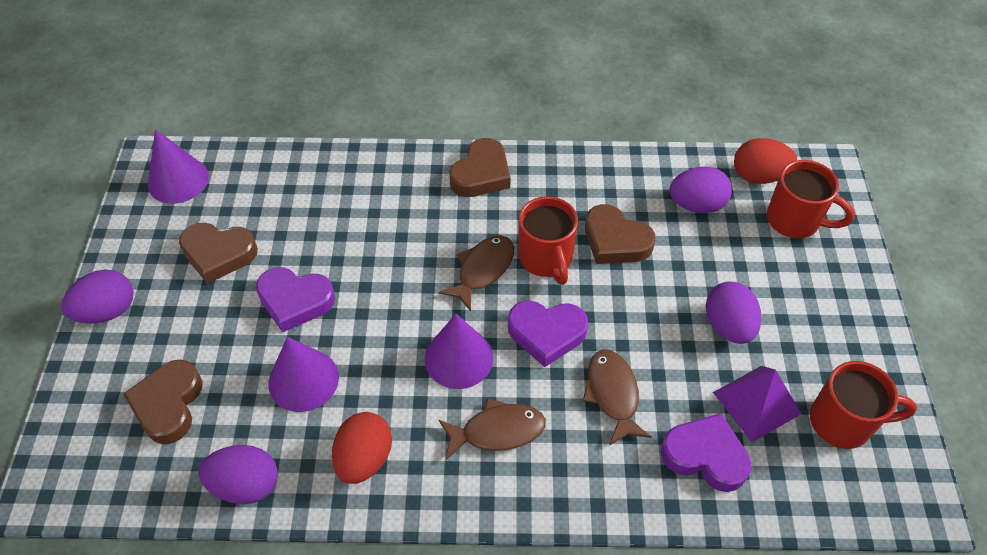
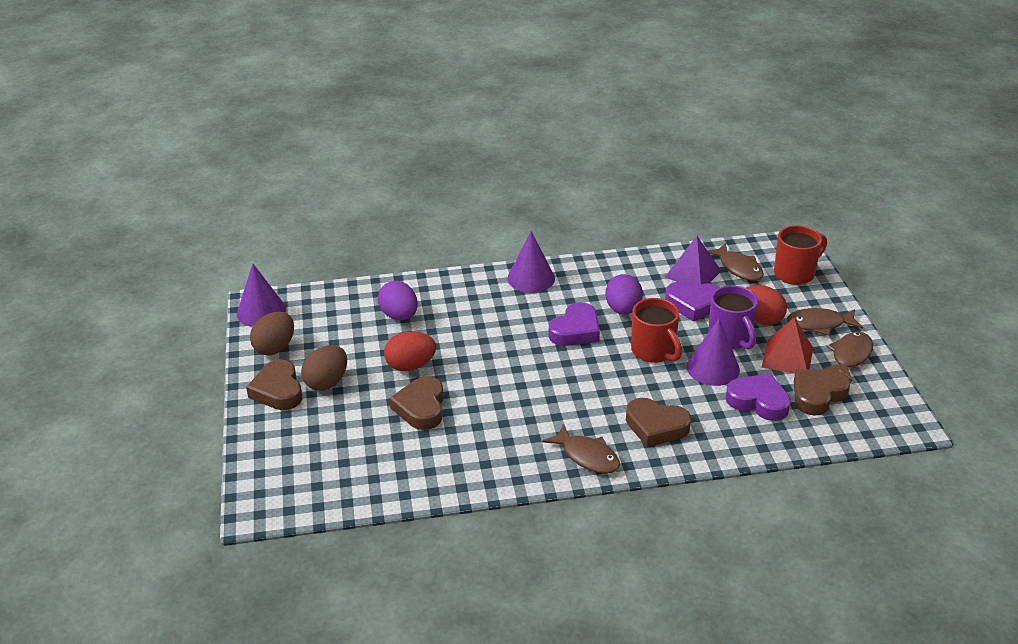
brown egg: 0 -> 2
brown fish: 3 -> 4
purple egg: 4 -> 2
purple mug: 0 -> 1
red mug: 3 -> 2
red pyramid: 0 -> 1

